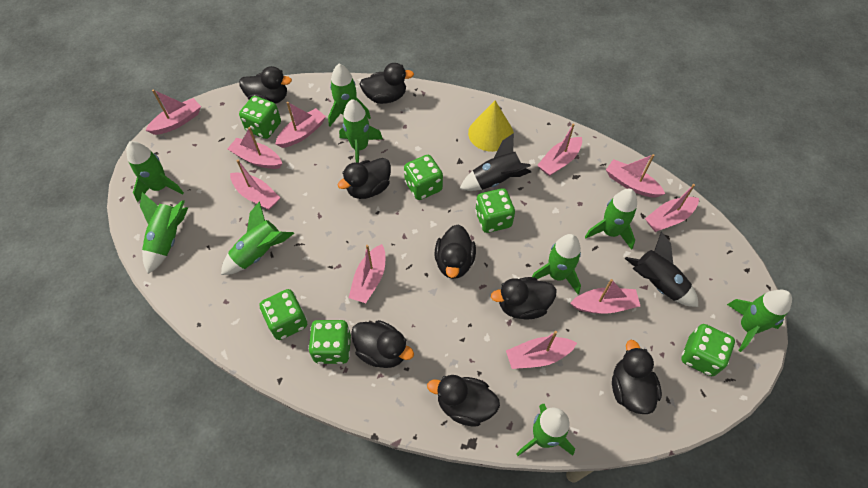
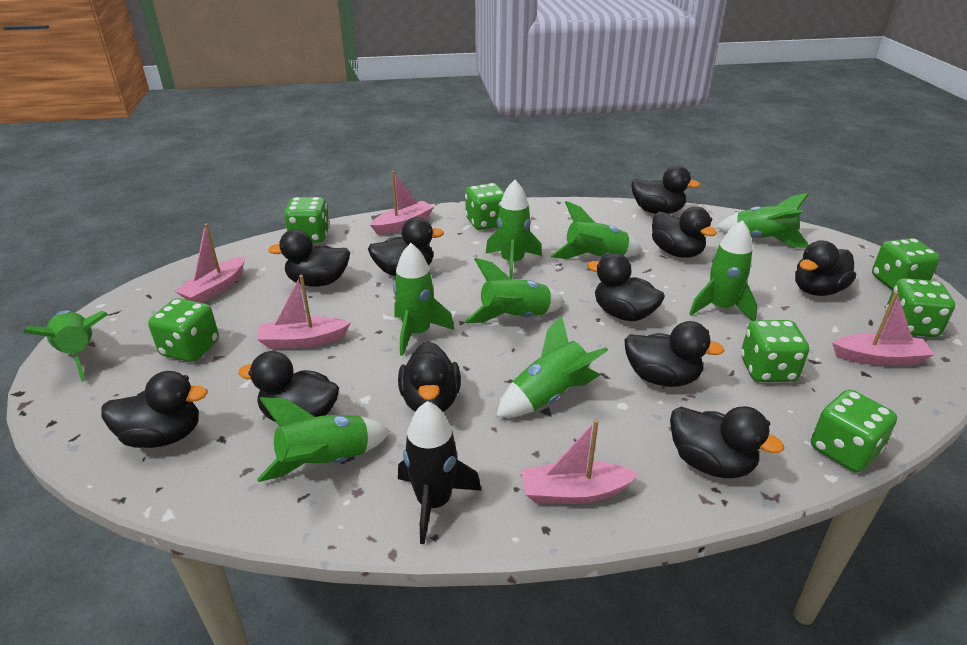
black duck: 8 -> 11
black rocket: 2 -> 1
green dice: 6 -> 7
pink boat: 10 -> 5
yellow cone: 1 -> 0

